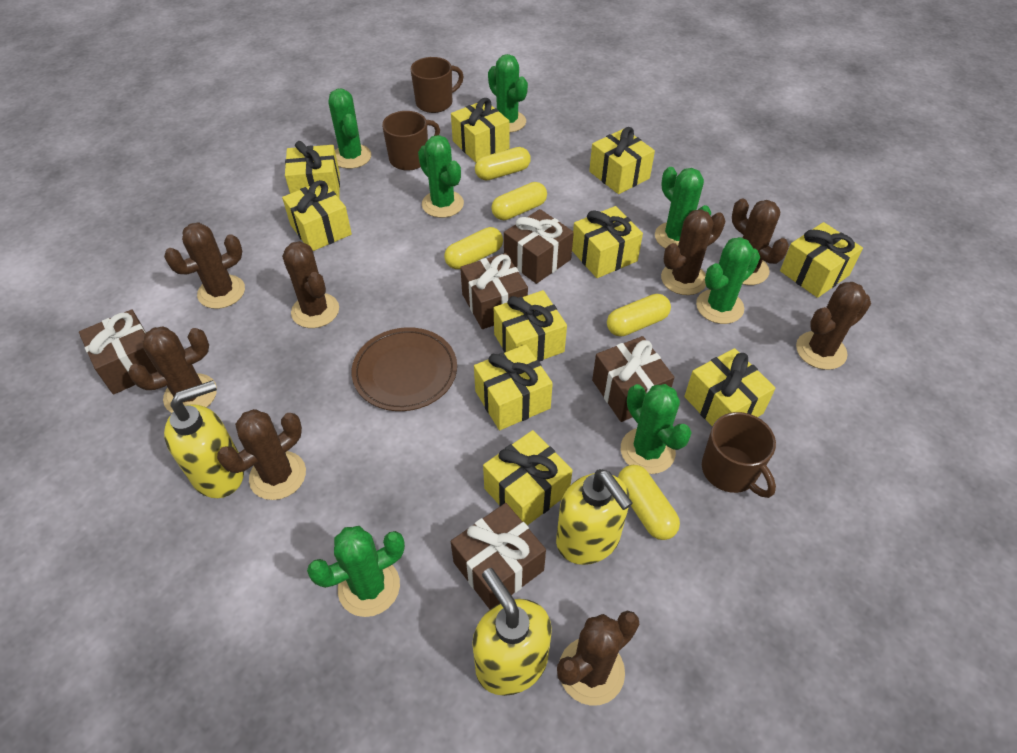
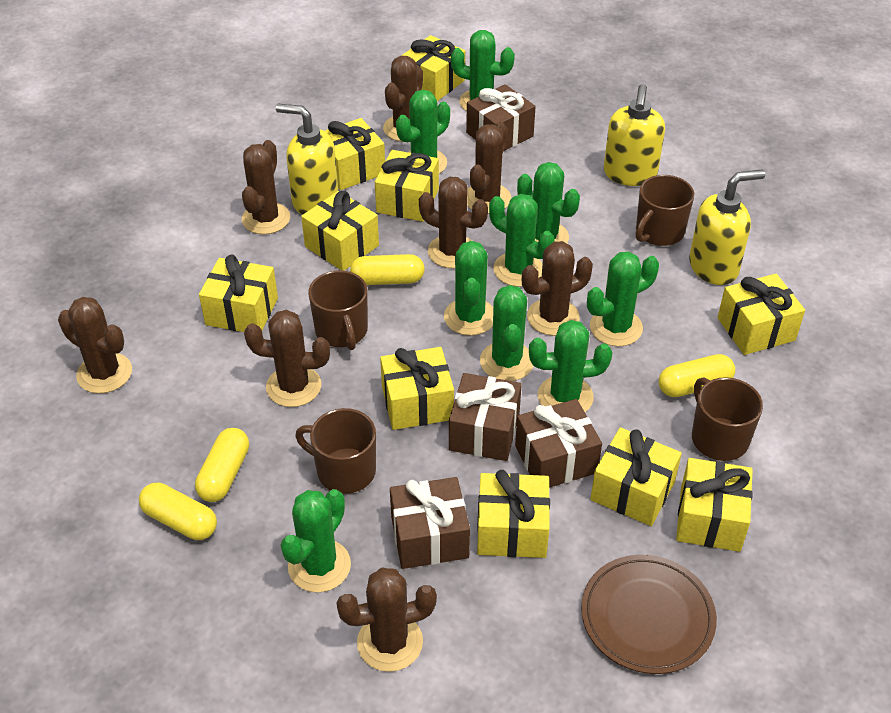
brown gift: 5 -> 4
brown mug: 3 -> 4
green cactus: 7 -> 9
yellow capsule: 5 -> 4

